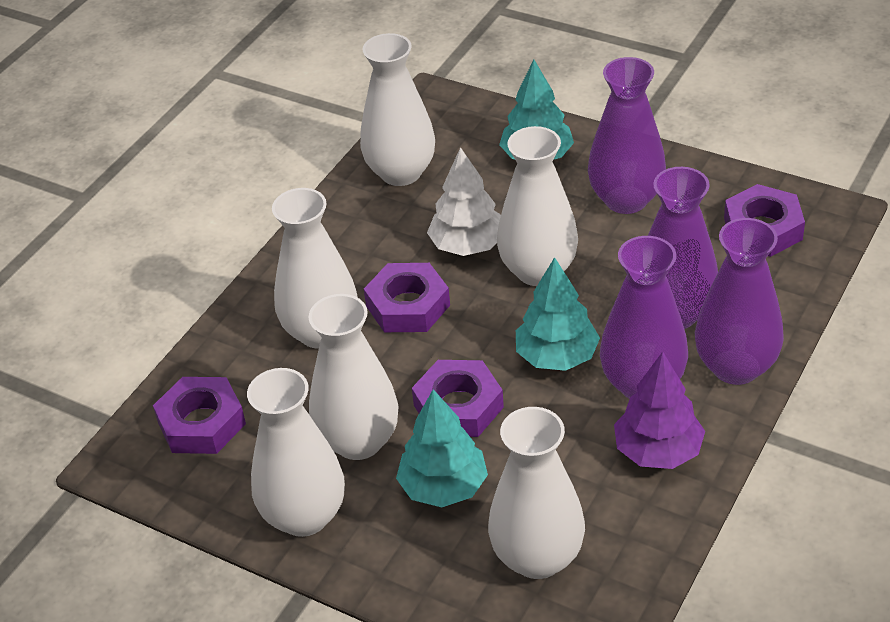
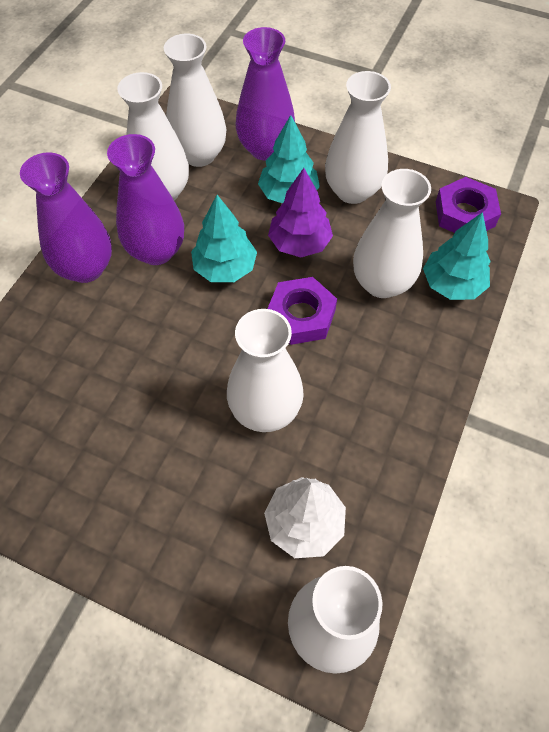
purple nut: 4 -> 2
purple vase: 4 -> 3

